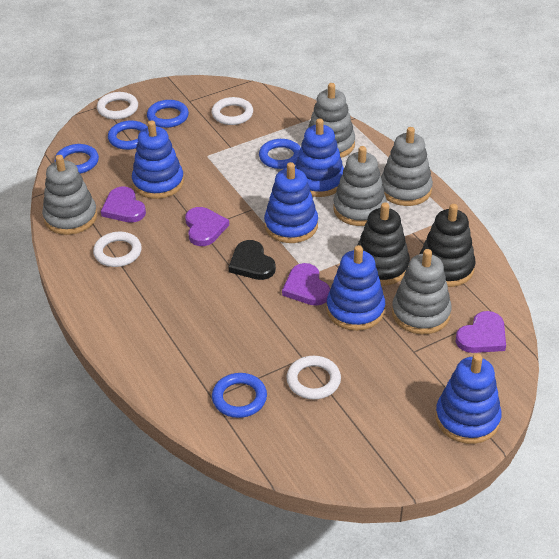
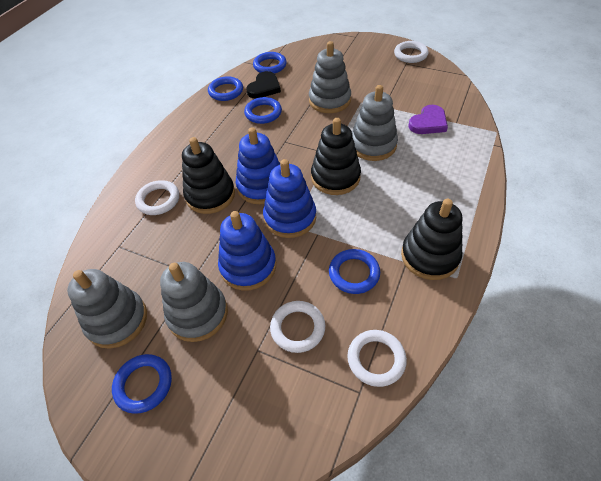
black stacking toy: 2 -> 3
blue stacking toy: 5 -> 3
grey stacking toy: 5 -> 4
purple heart: 4 -> 1

